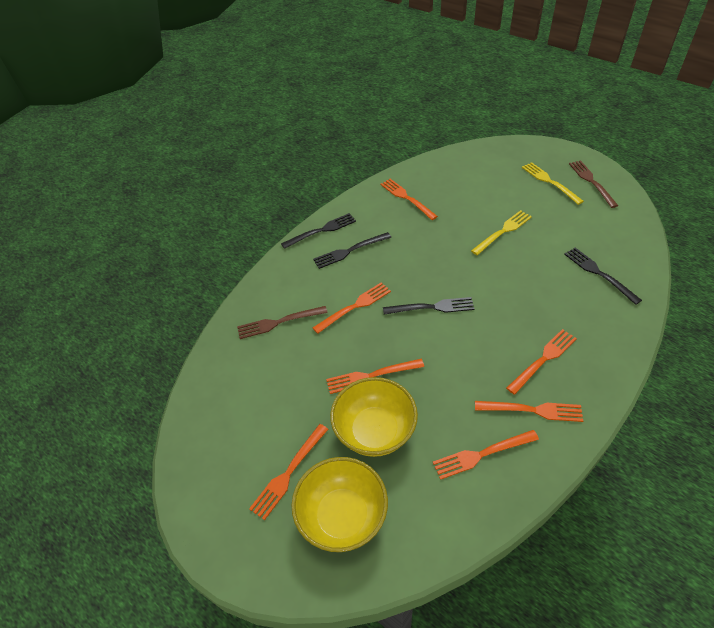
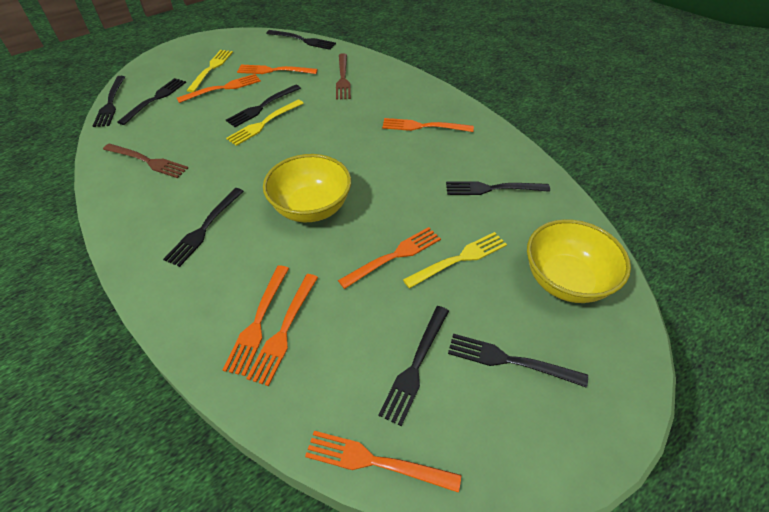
black fork: 4 -> 8
yellow fork: 2 -> 3

